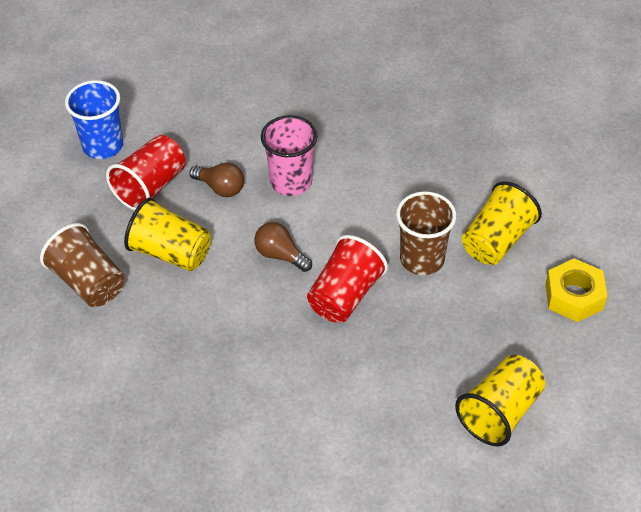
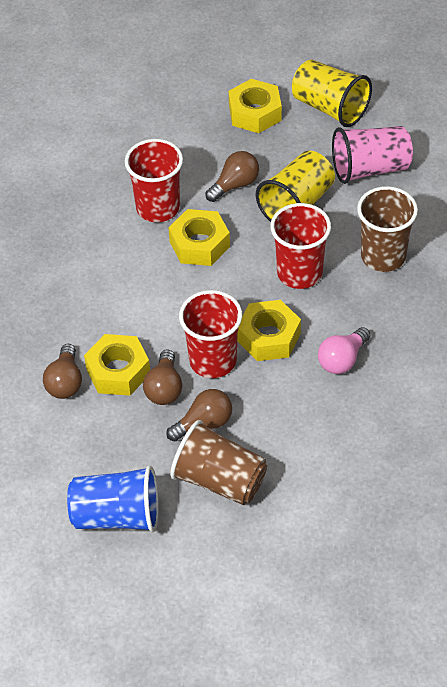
brown light bulb: 2 -> 4
pink light bulb: 0 -> 1
red cup: 2 -> 3
yellow cup: 3 -> 2
yellow nut: 1 -> 4

